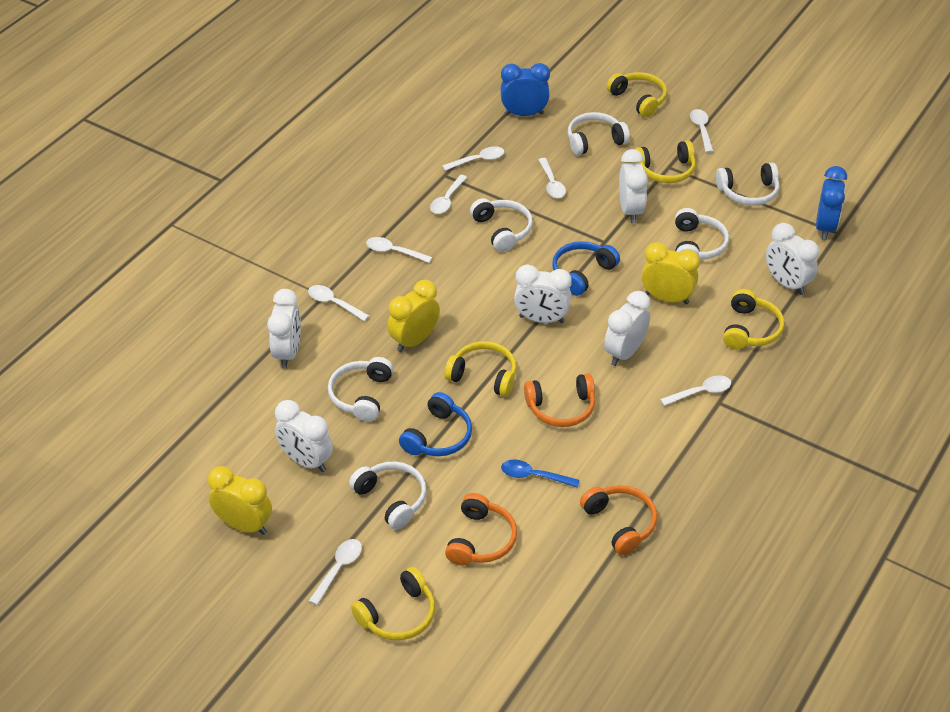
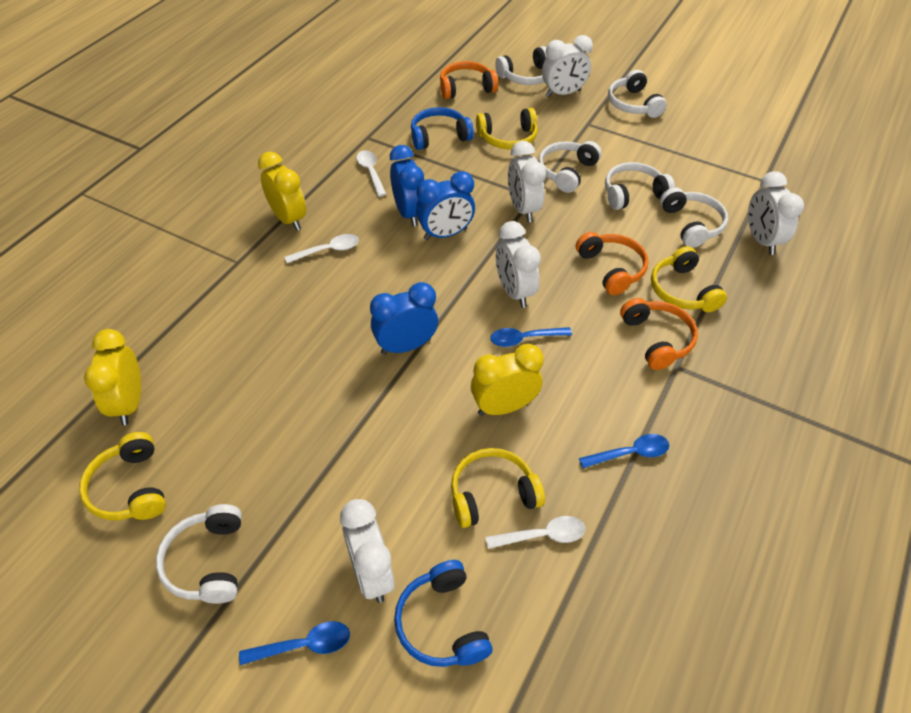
blue clock: 2 -> 3
blue spoon: 1 -> 3
white clock: 6 -> 5
white spoon: 8 -> 3
yellow headphones: 5 -> 4

